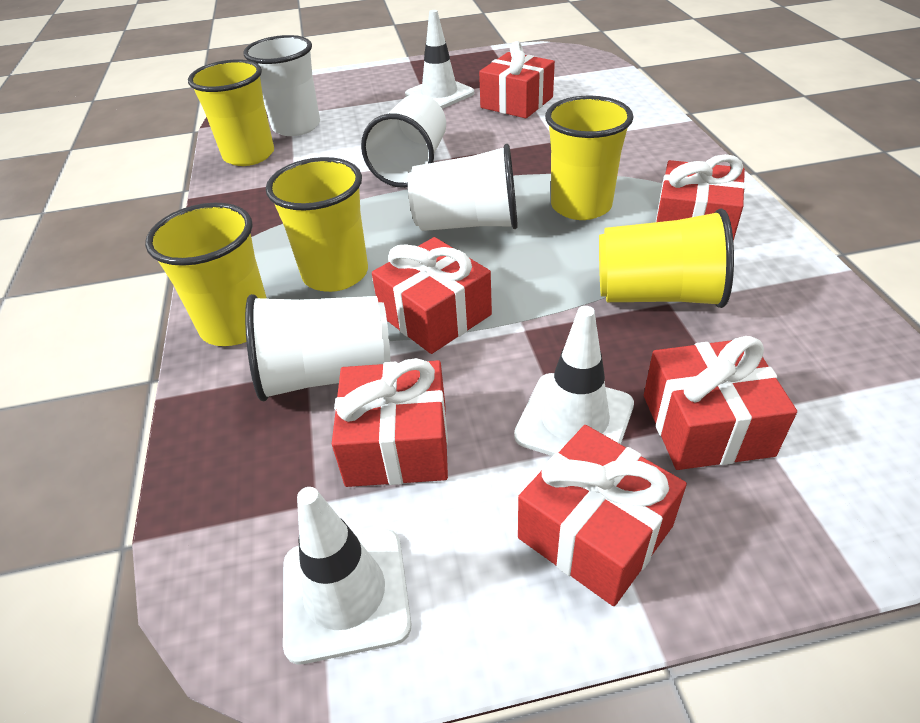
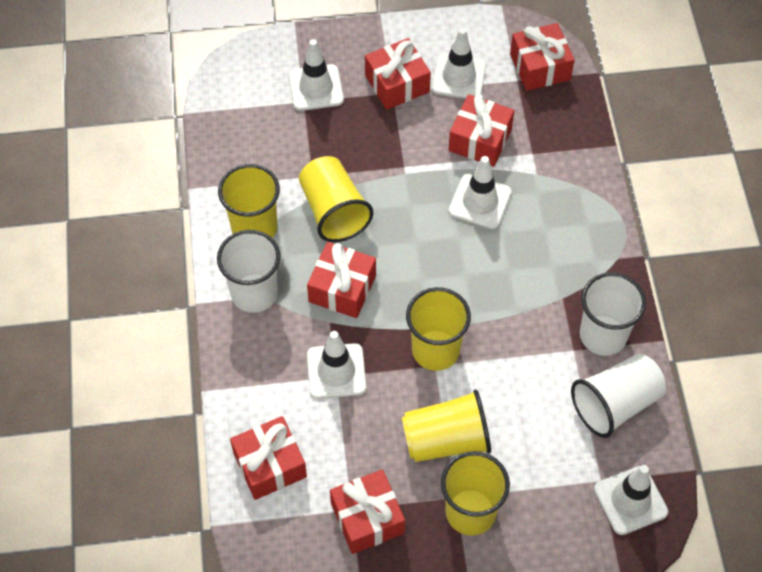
white cup: 4 -> 3
white traffic cone: 3 -> 5

